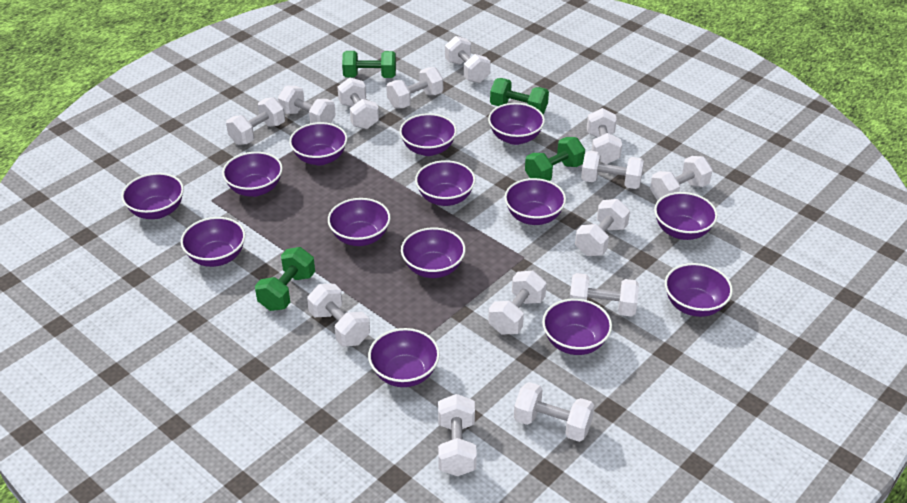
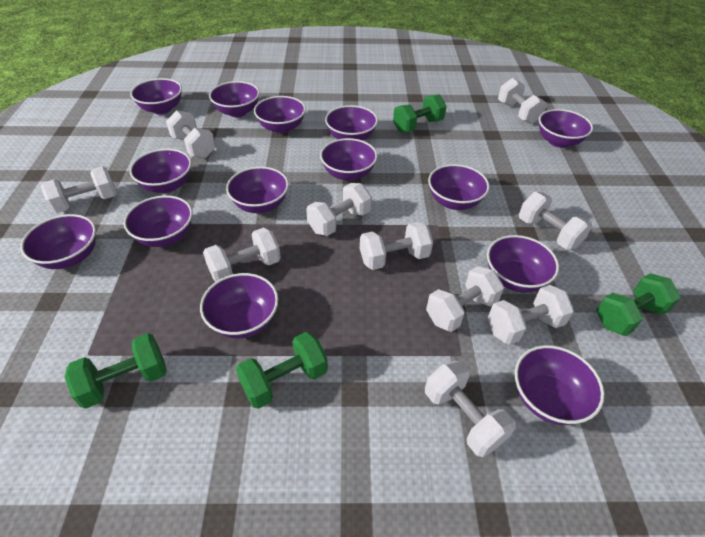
white dumbbell: 14 -> 10

